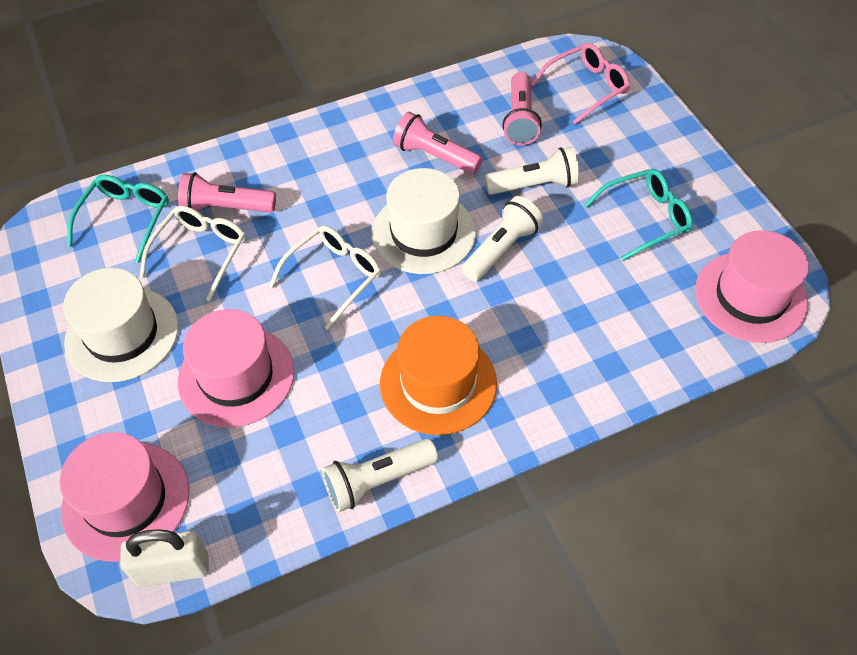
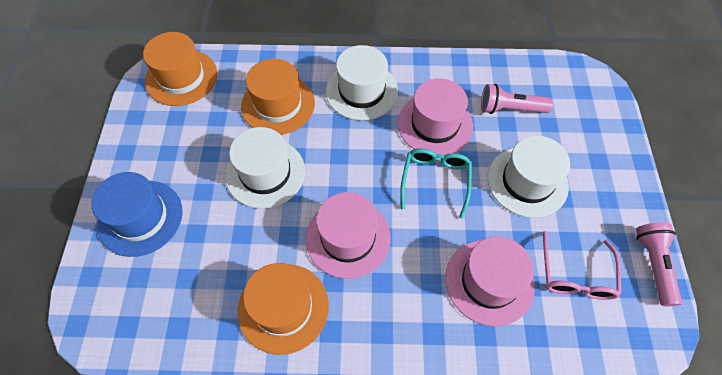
blue hat: 0 -> 1
orange hat: 1 -> 3
pink flashlight: 3 -> 2
turquoise glasses: 2 -> 1
white flashlight: 3 -> 0
white glasses: 2 -> 0
white hat: 2 -> 3
white padlock: 1 -> 0

